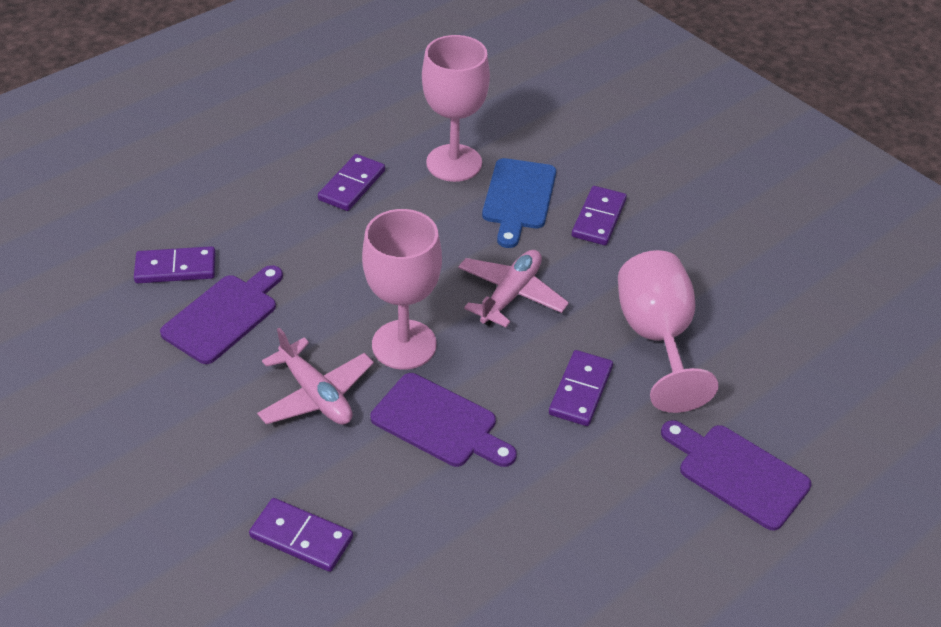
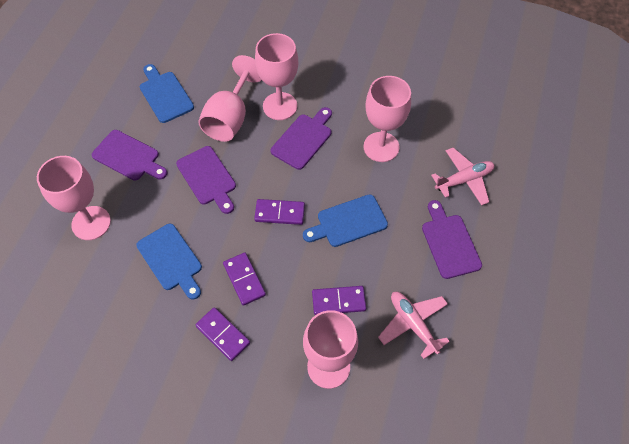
blue cutting board: 1 -> 3
pink goblet: 3 -> 5
purple cutting board: 3 -> 4
purple domino: 5 -> 4

